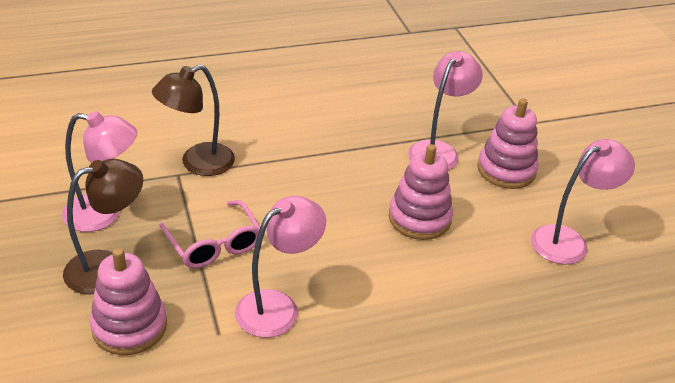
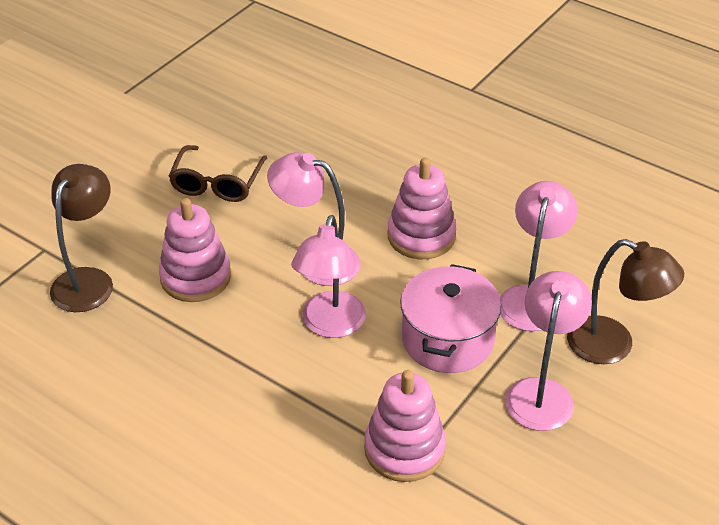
brown glasses: 0 -> 1
pink glasses: 1 -> 0
pink pot: 0 -> 1

